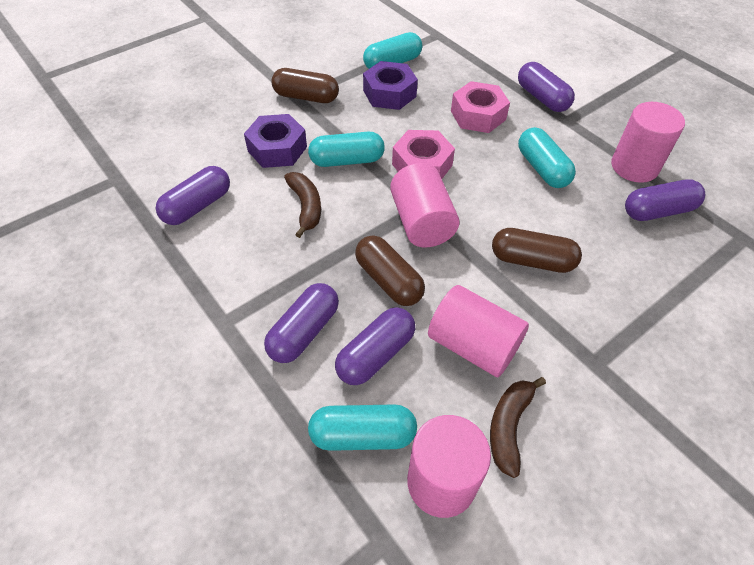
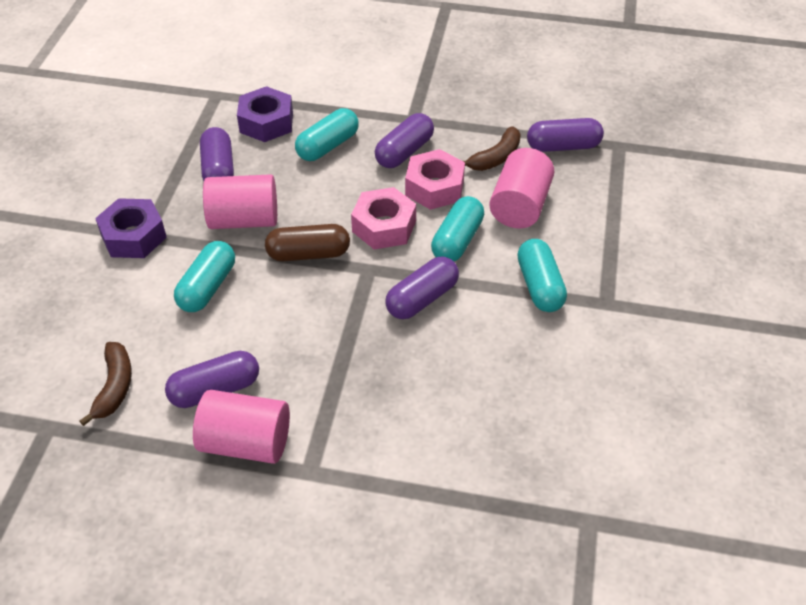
brown capsule: 3 -> 1
pink cylinder: 4 -> 3

